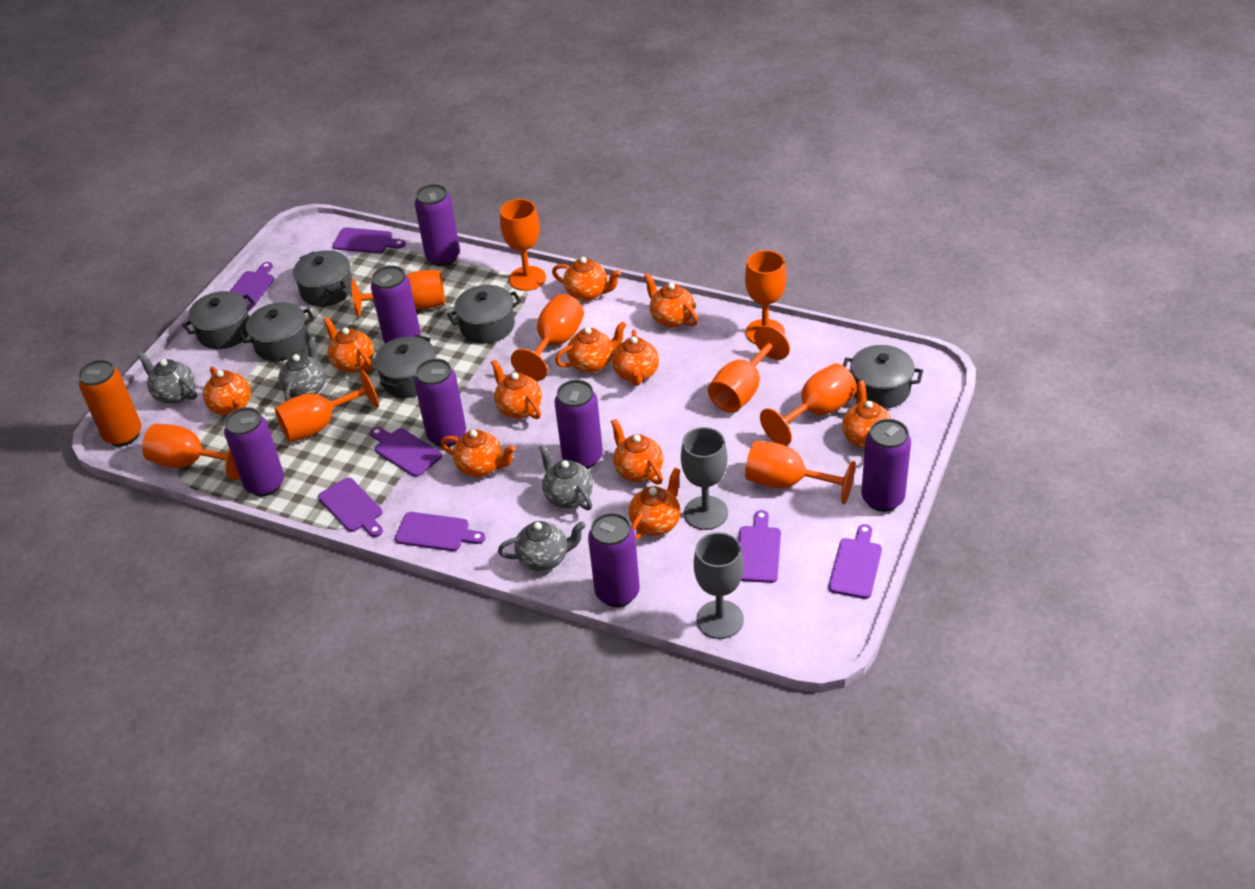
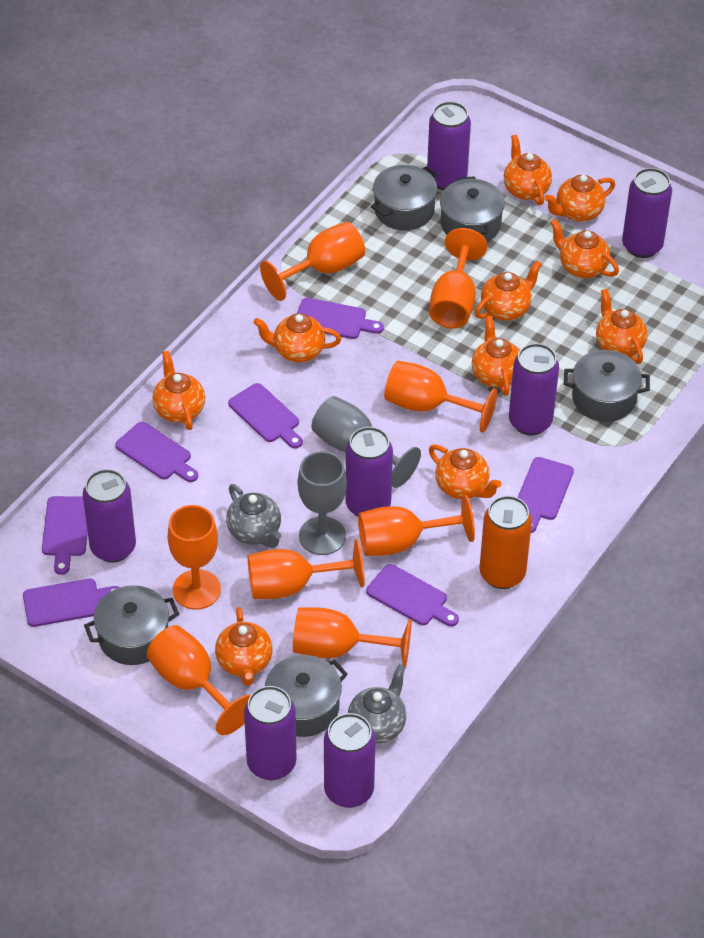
grey pot: 6 -> 5
grey teapot: 4 -> 2
orange goblet: 9 -> 8
orange teapot: 11 -> 10

